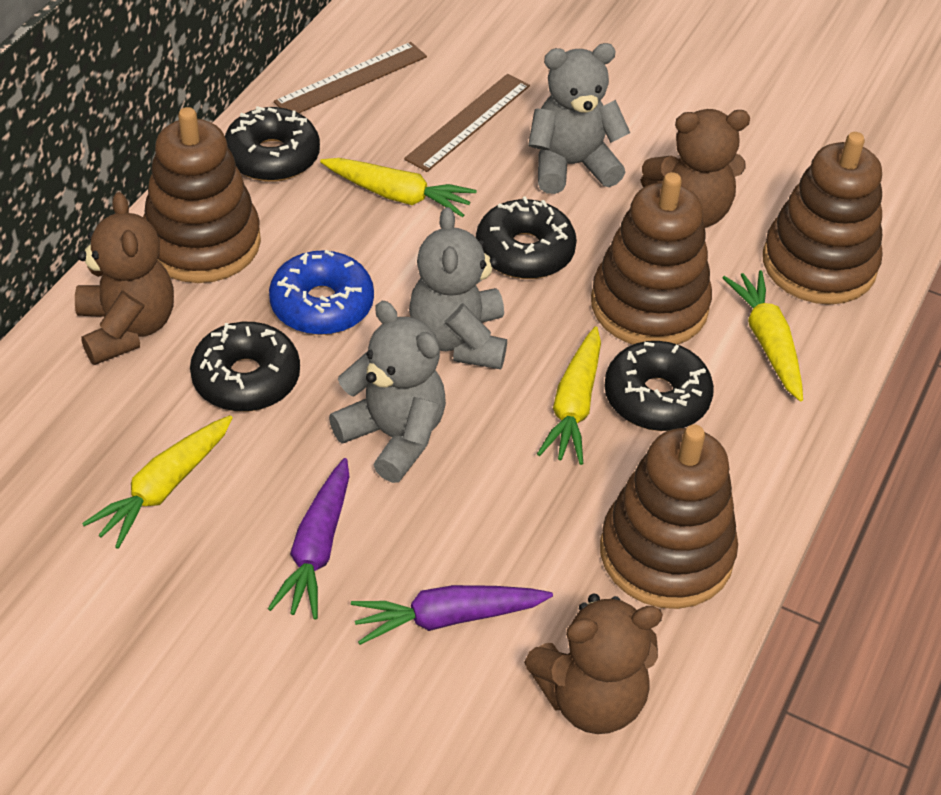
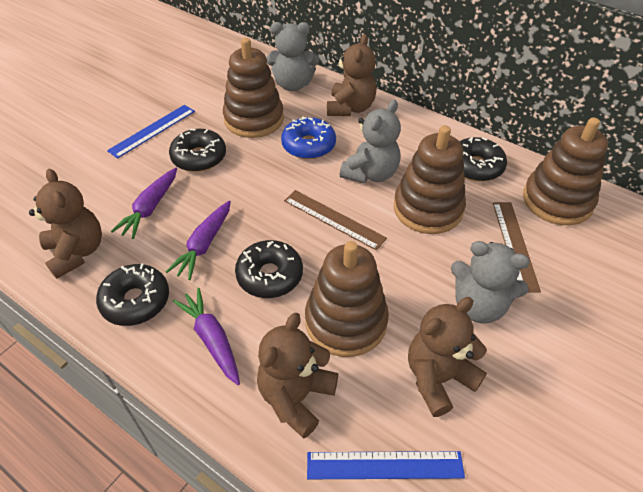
blue ruler: 0 -> 2
brown teddy bear: 3 -> 4
purple carrot: 2 -> 3
yellow carrot: 4 -> 0

